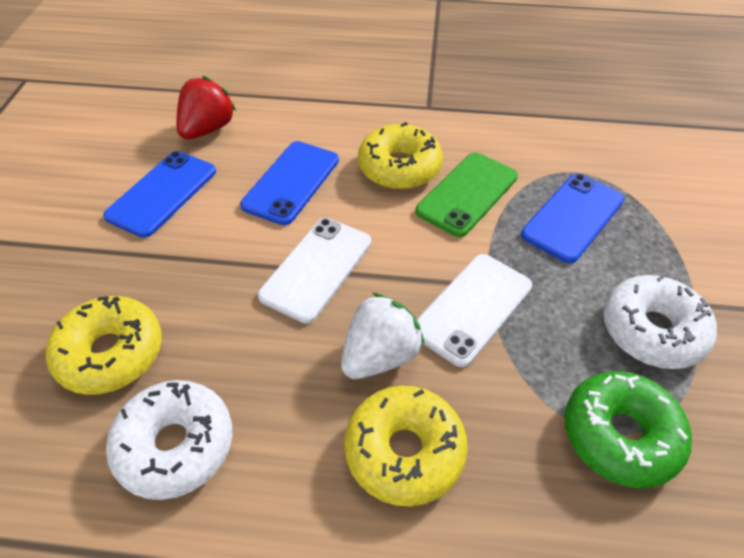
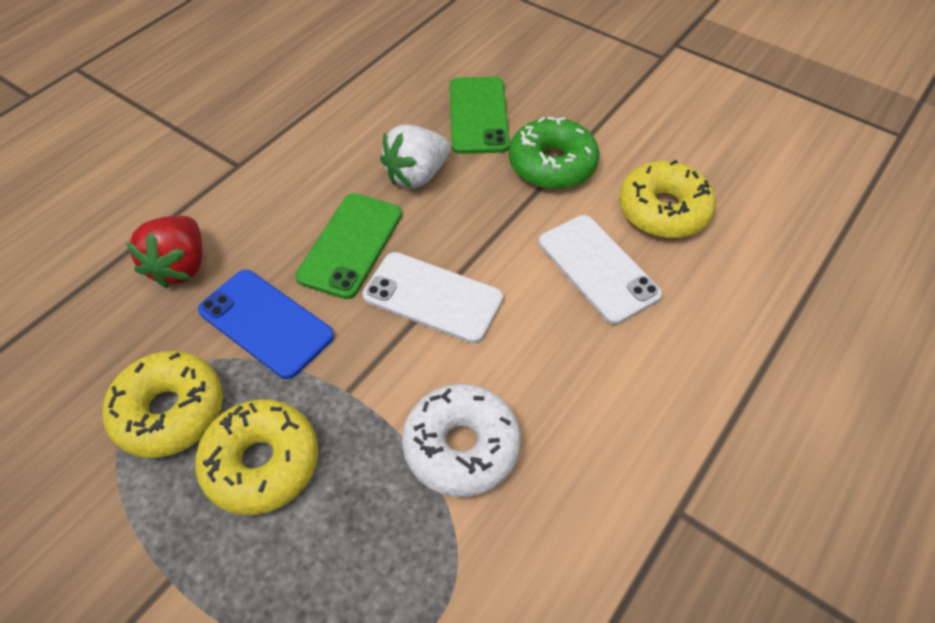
blue phone: 3 -> 1
green phone: 1 -> 2
white donut: 2 -> 1

